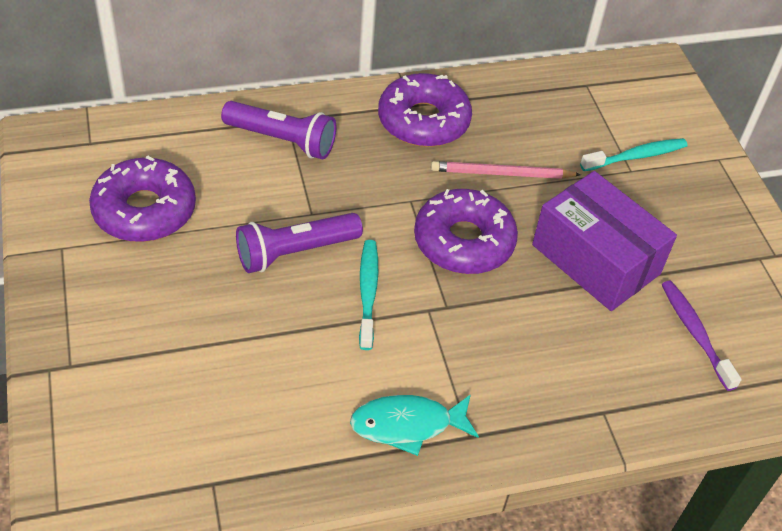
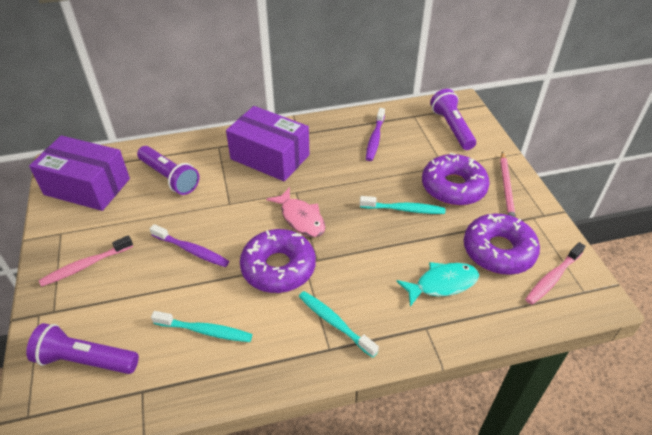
pink fish: 0 -> 1
pink toothbrush: 0 -> 2
purple box: 1 -> 2
purple flashlight: 2 -> 3
purple toothbrush: 1 -> 2
turquoise toothbrush: 2 -> 3

